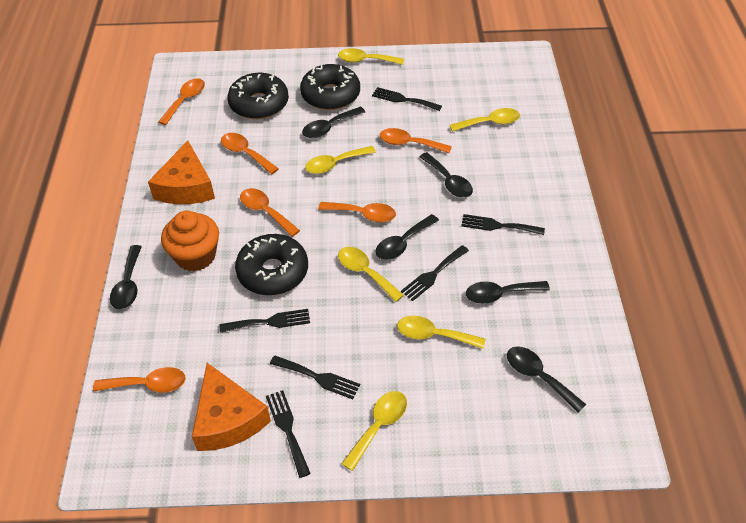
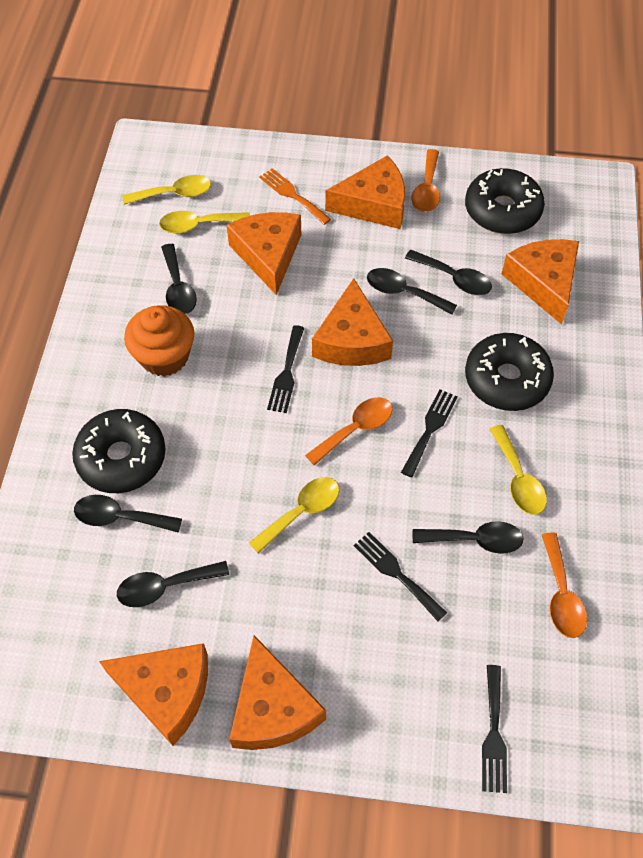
black fork: 6 -> 4
orange cheese: 2 -> 6
orange fork: 0 -> 1
orange spoon: 6 -> 3
yellow spoon: 6 -> 4

